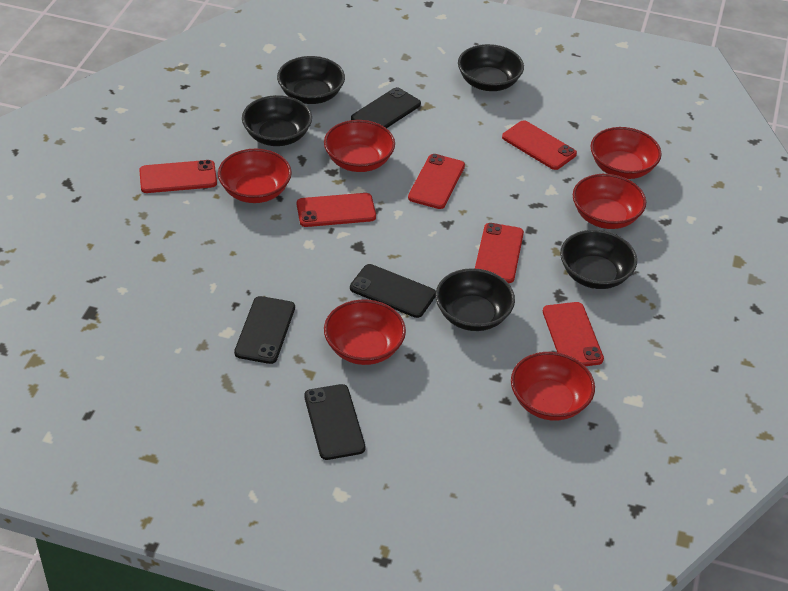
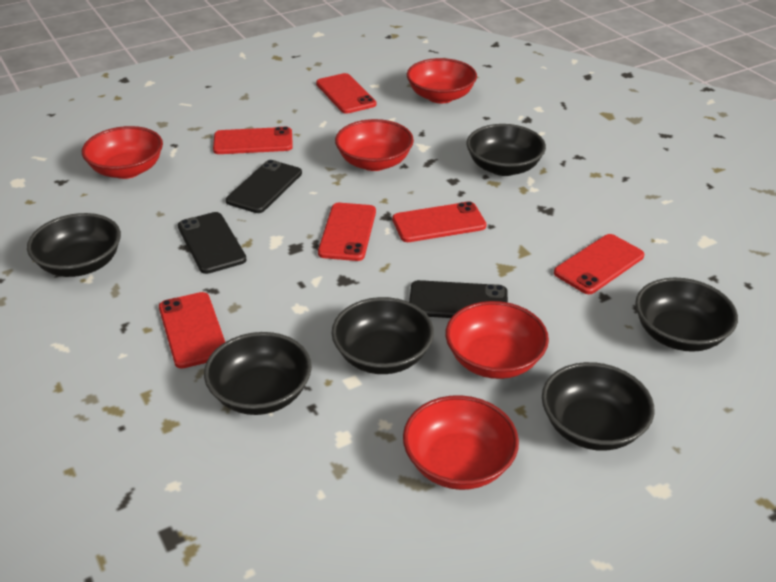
black bowl: 5 -> 6
black phone: 4 -> 3
red bowl: 6 -> 5

